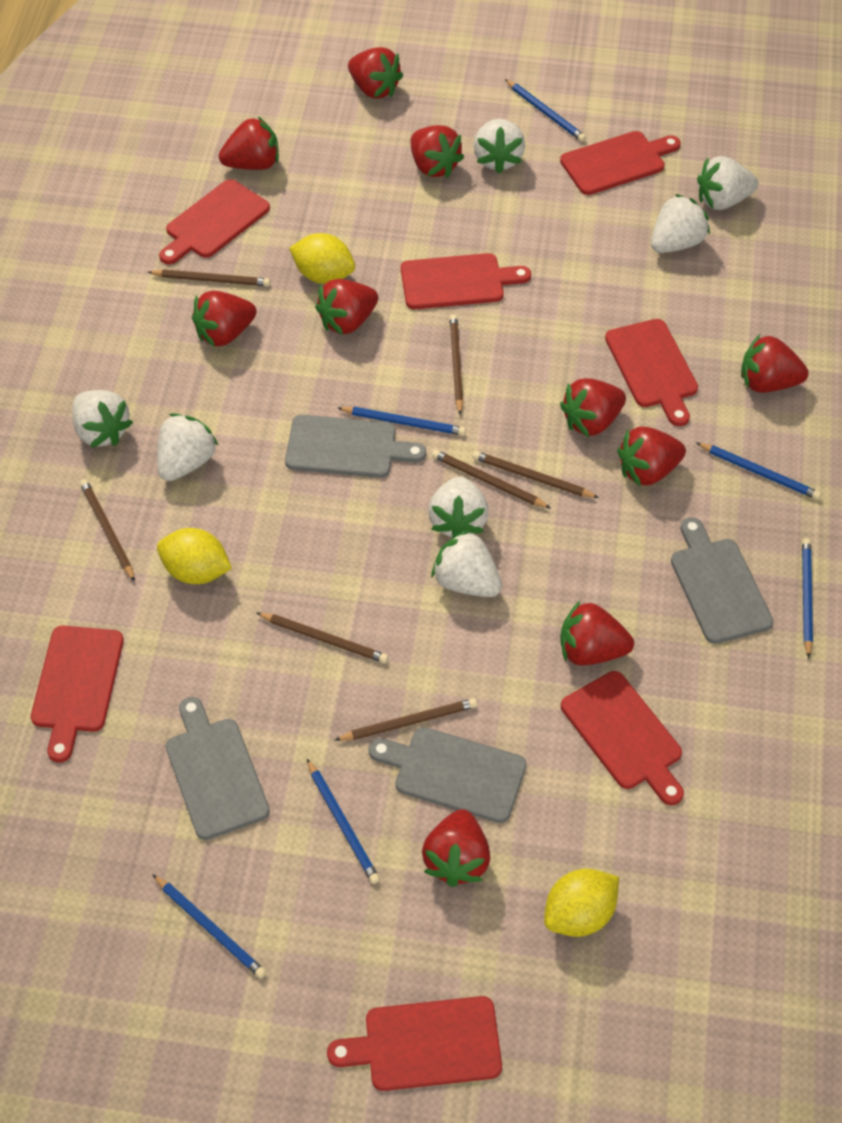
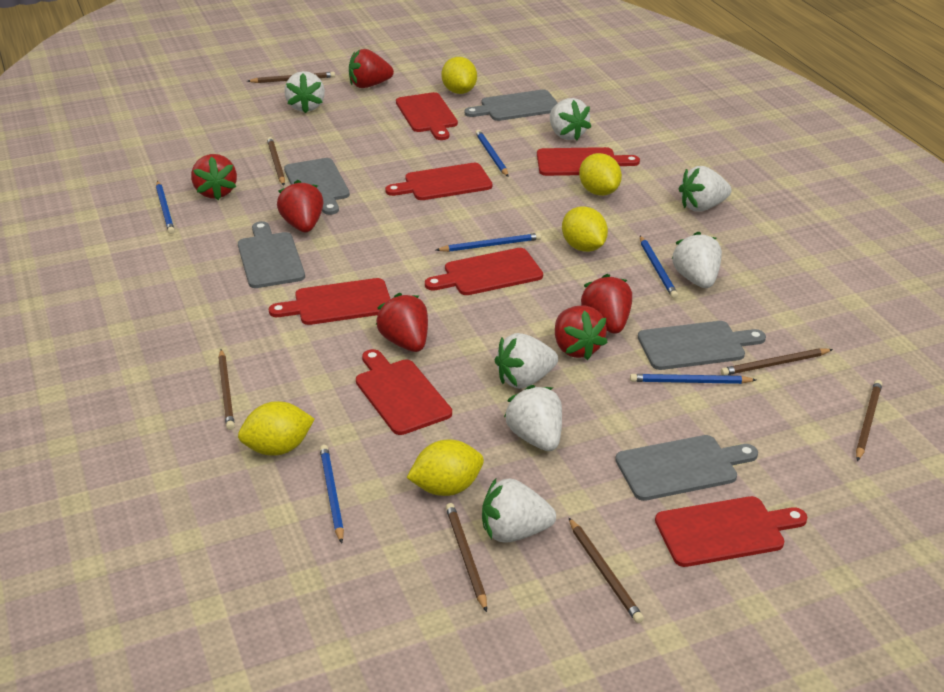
grey cutting board: 4 -> 5
red strawberry: 10 -> 6
yellow lemon: 3 -> 5

